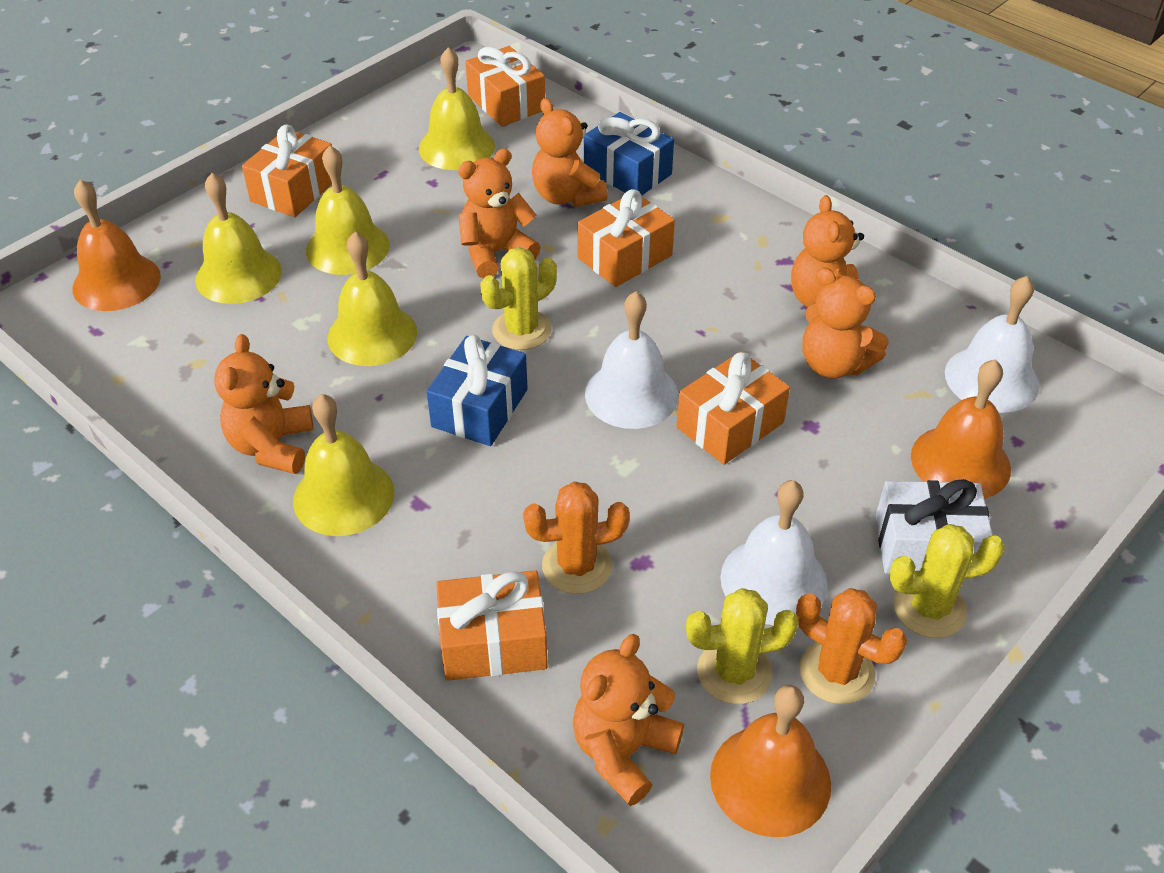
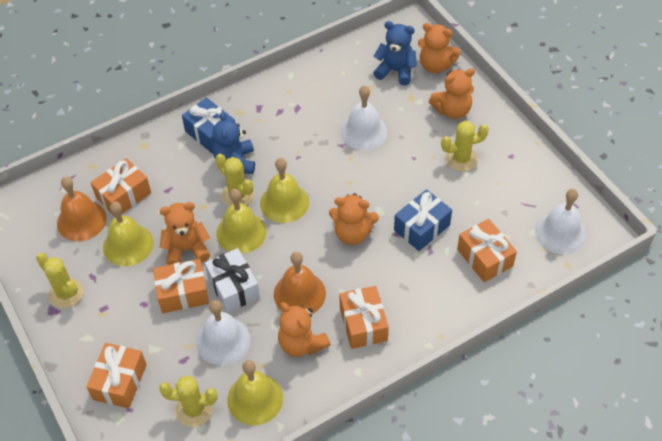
blue teddy bear: 0 -> 2
orange bell: 3 -> 2
orange cactus: 2 -> 0
orange teddy bear: 6 -> 5
yellow bell: 5 -> 4
yellow cactus: 3 -> 4

